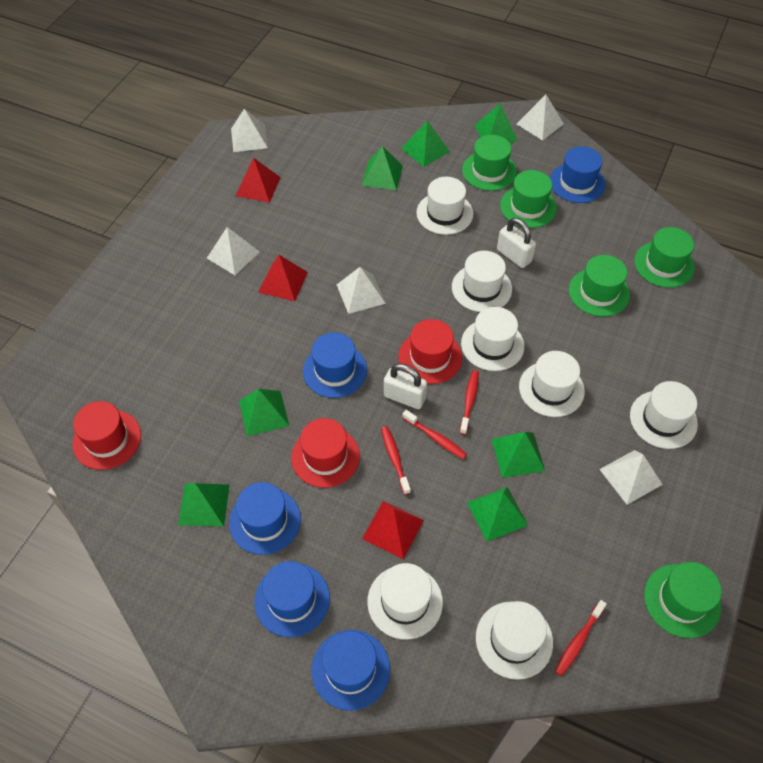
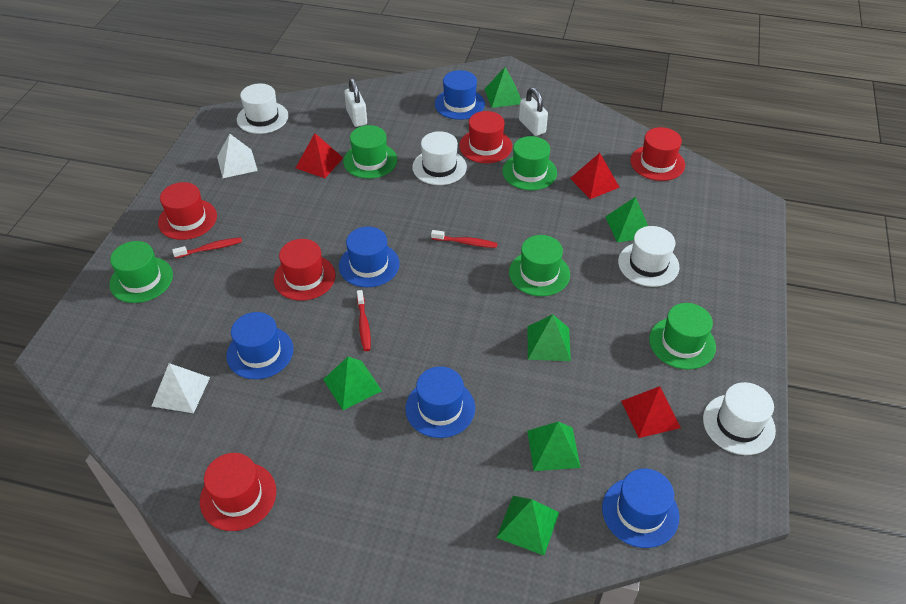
green pyramid: 7 -> 6
red hat: 3 -> 5
red toothbrush: 4 -> 3
white hat: 7 -> 4
white pyramid: 5 -> 2

